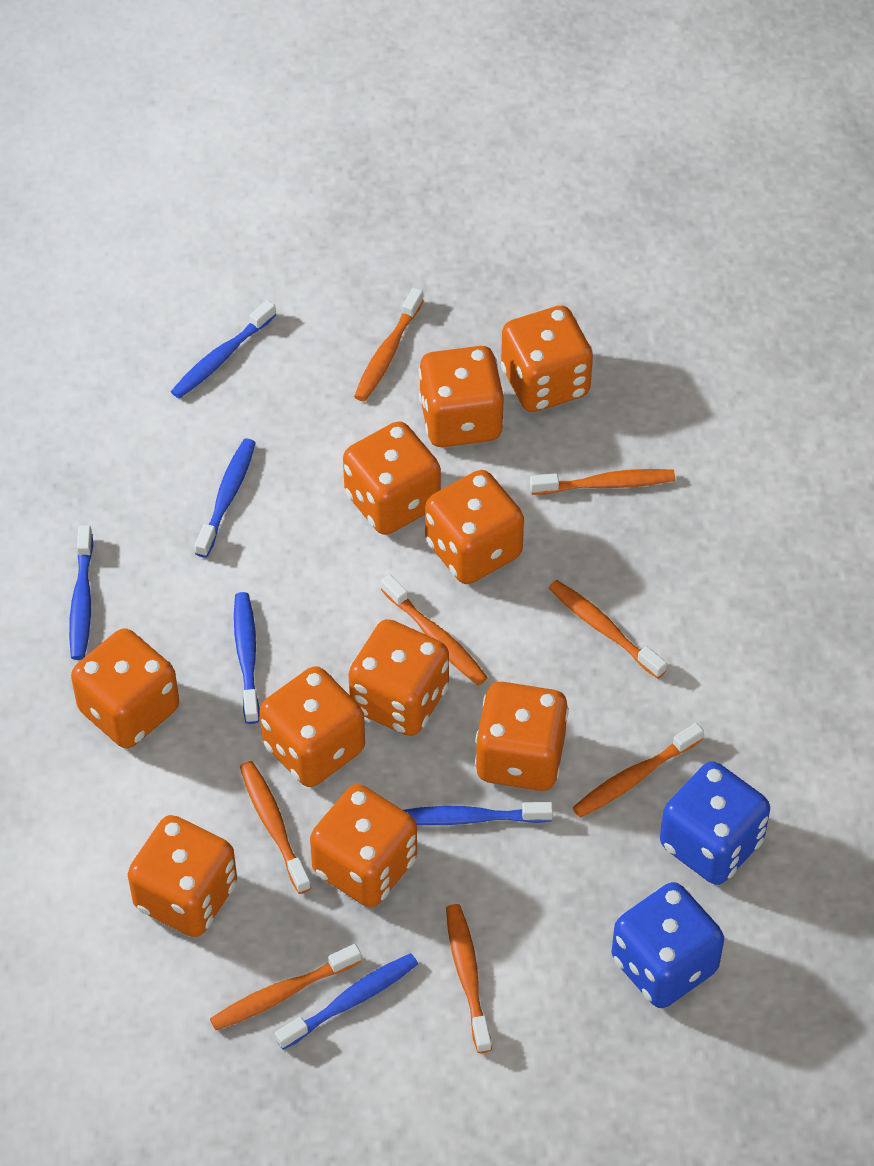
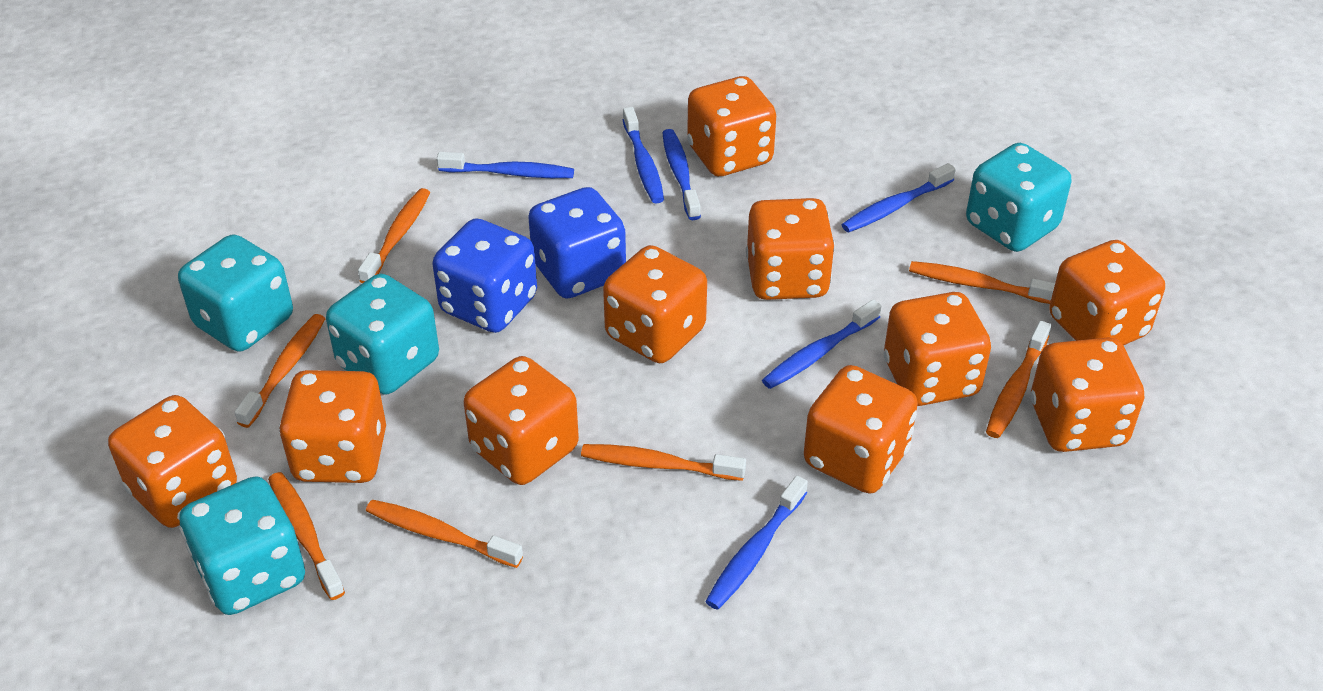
orange toothbrush: 8 -> 7
turquoise dice: 0 -> 4

